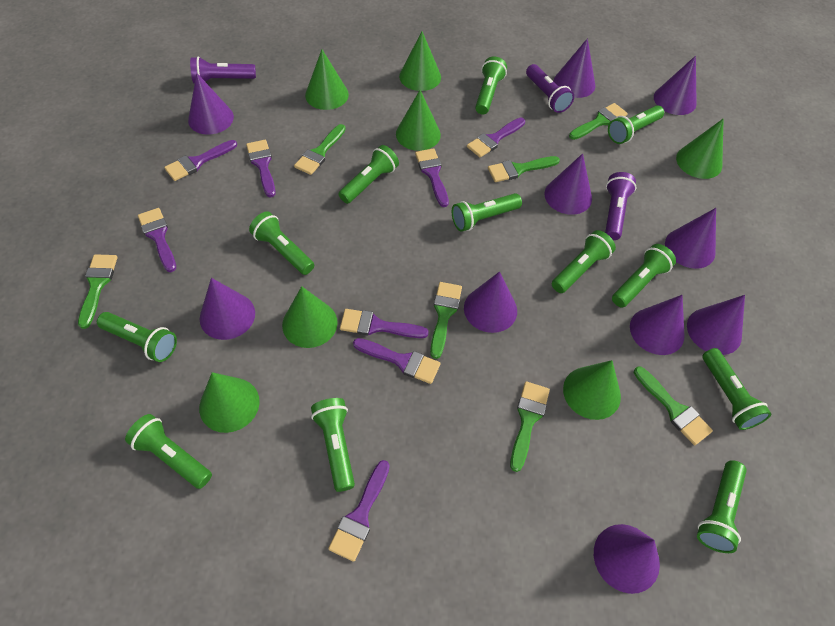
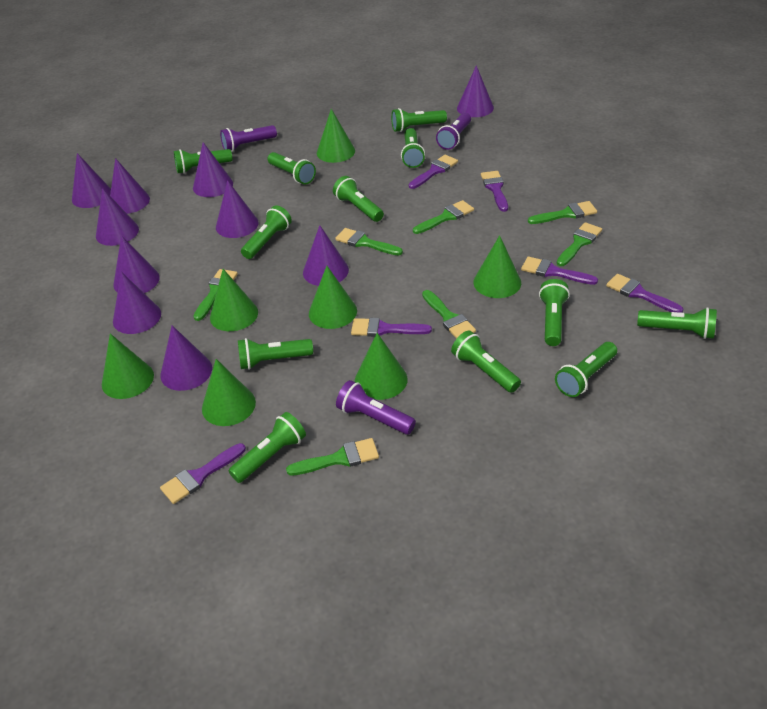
purple brush: 8 -> 6

